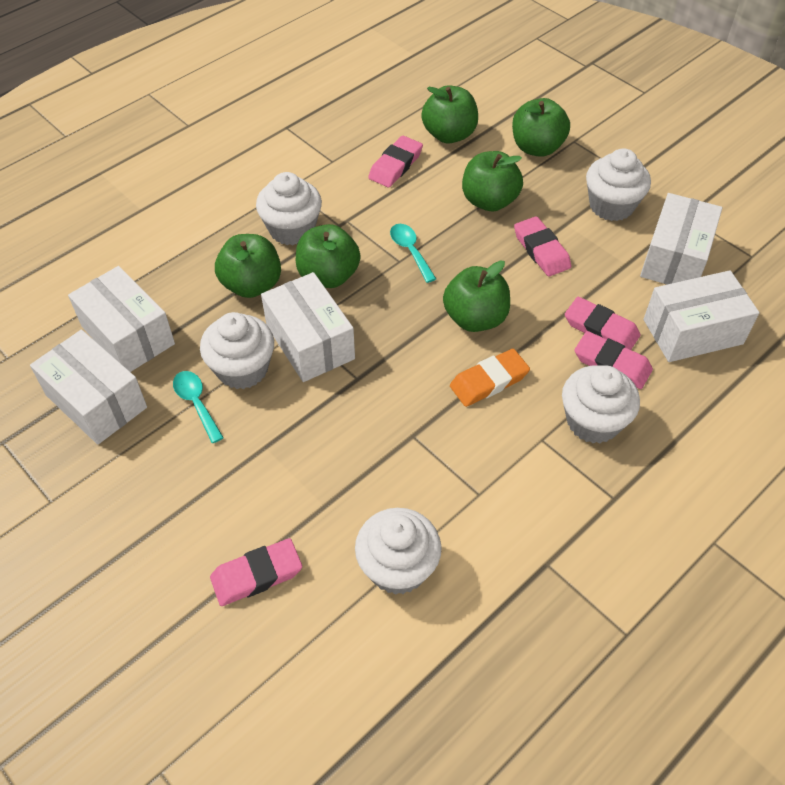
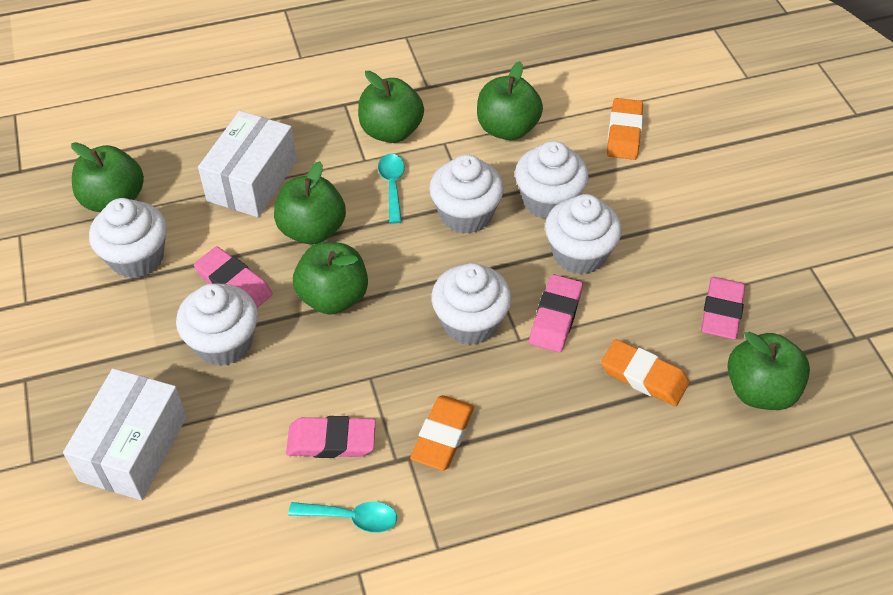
orange eraser: 1 -> 3
pink eraser: 5 -> 4
white box: 5 -> 2
white cupcake: 5 -> 6

